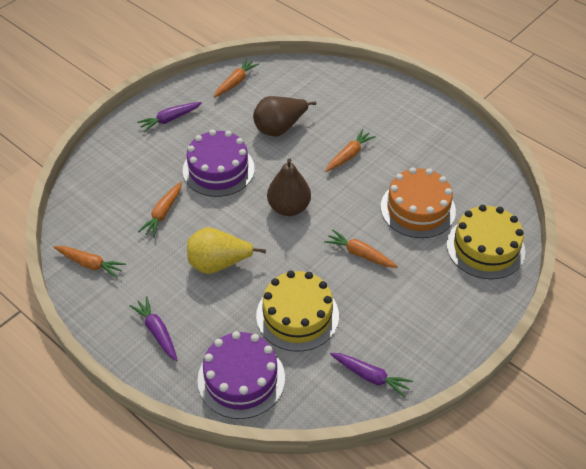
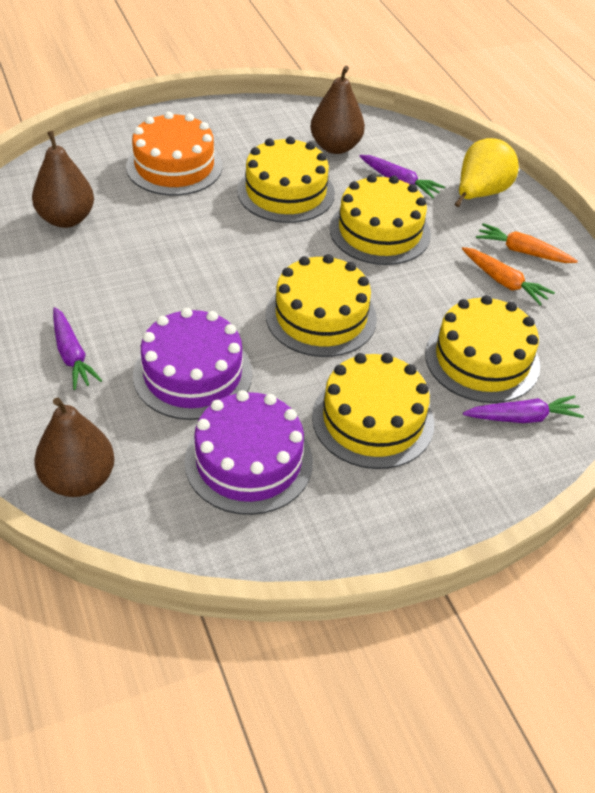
brown pear: 2 -> 3
orange carrot: 5 -> 2
yellow cake: 2 -> 5

